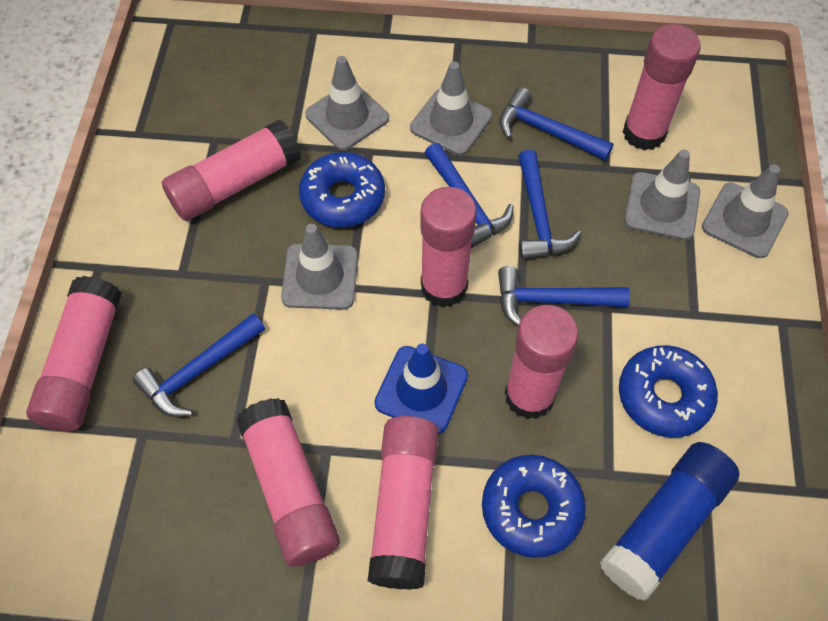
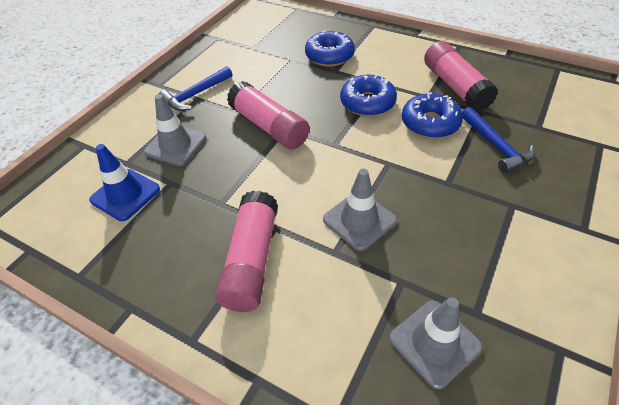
blue glue stick: 1 -> 0
blue hammer: 5 -> 2
grey traffic cone: 5 -> 3
pink glue stick: 7 -> 3

